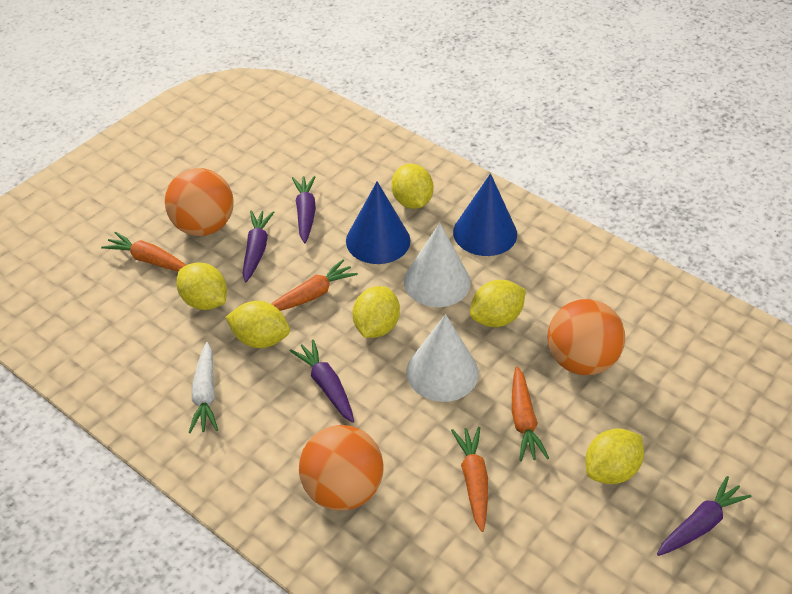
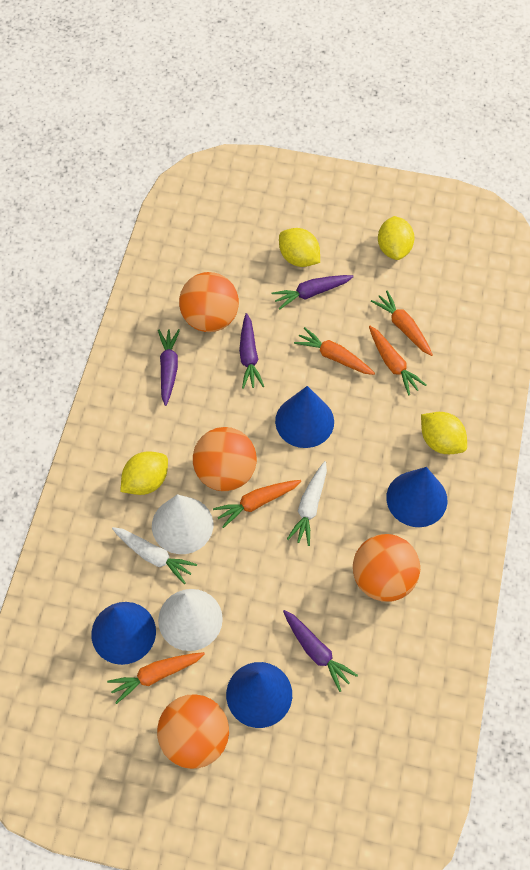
blue cone: 2 -> 4
orange ball: 3 -> 4
orange carrot: 4 -> 5
white carrot: 1 -> 2
yellow lemon: 6 -> 4

